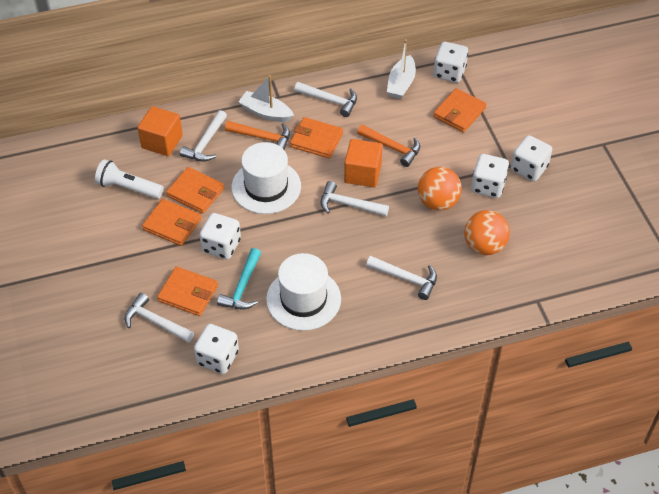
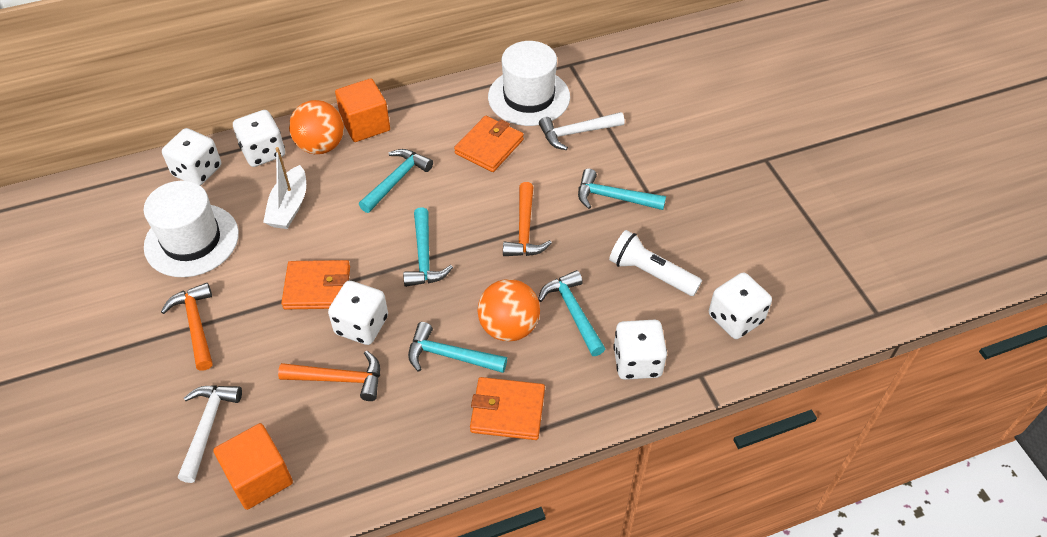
orange hammer: 2 -> 3
orange wallet: 5 -> 3
turquoise hammer: 1 -> 5
white boat: 2 -> 1
white hammer: 5 -> 2

